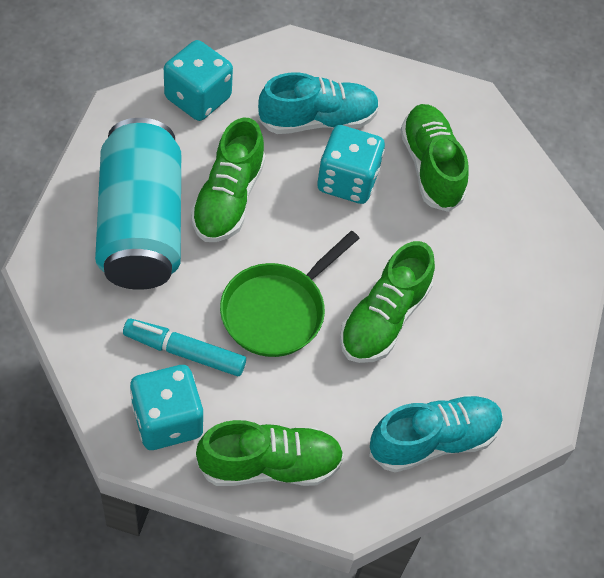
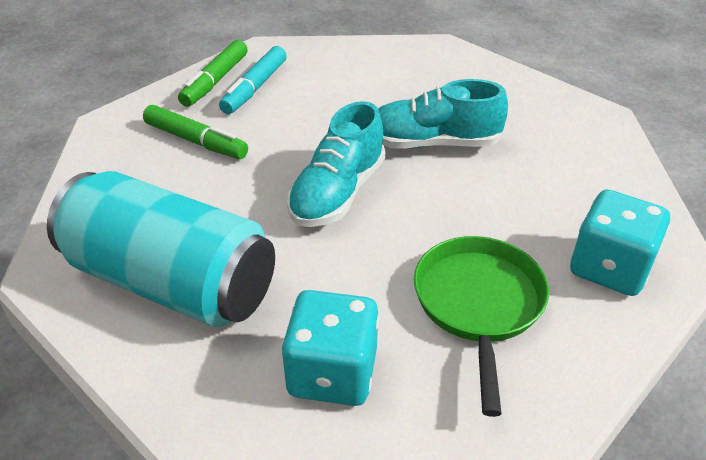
green marker: 0 -> 2
green shoe: 4 -> 0
turquoise dice: 3 -> 2

